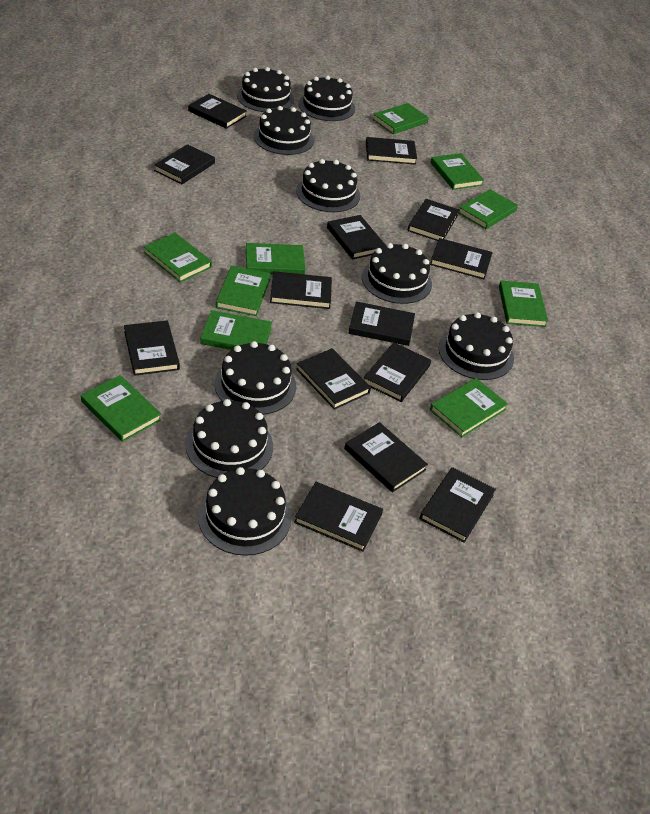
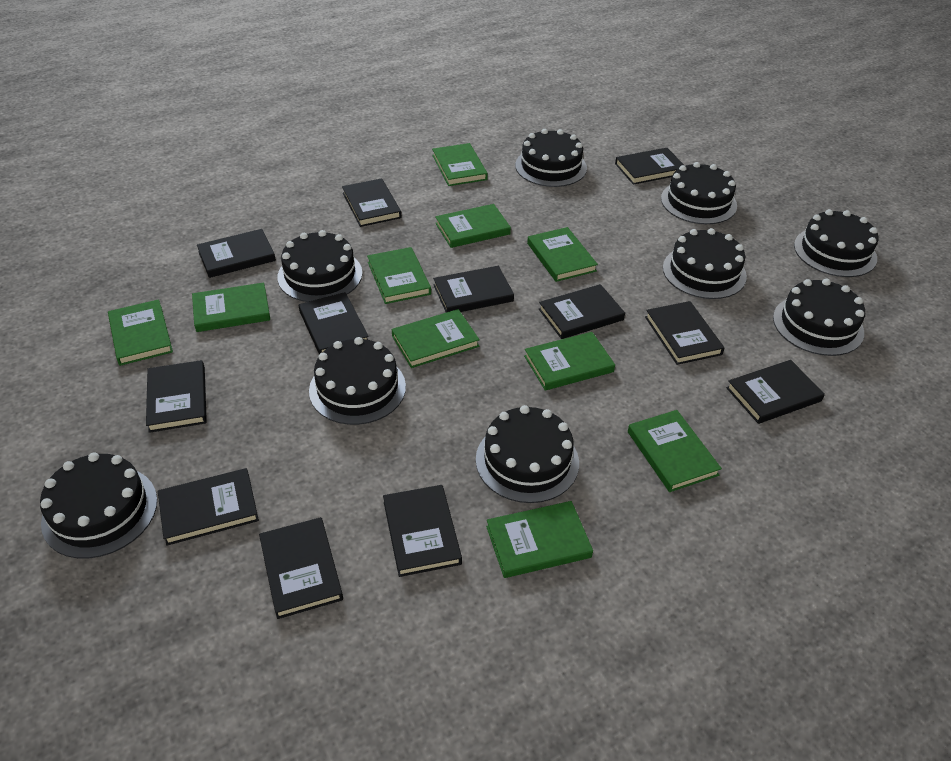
black book: 14 -> 12

